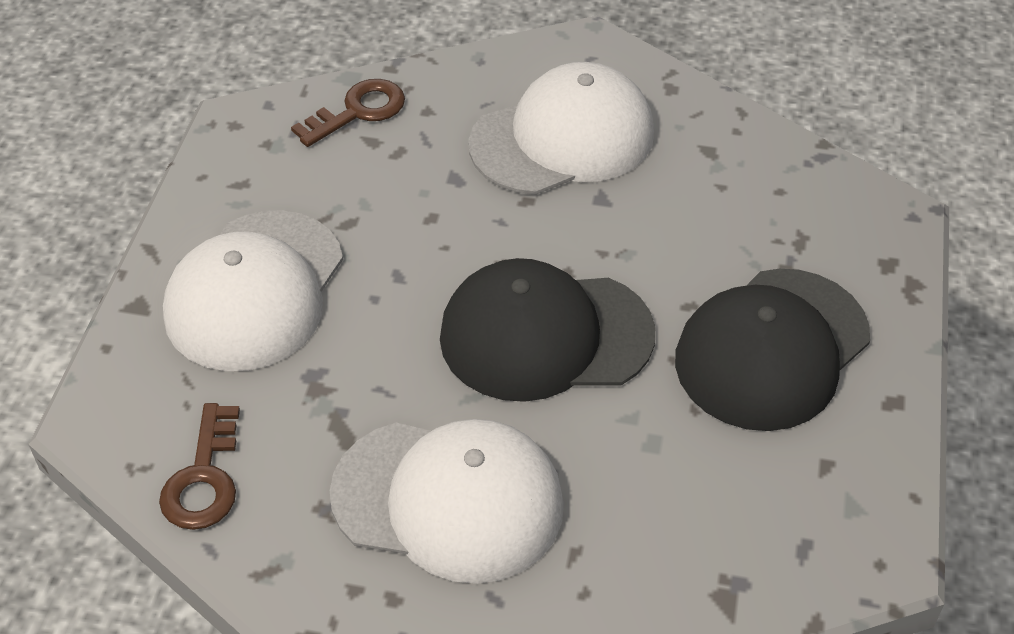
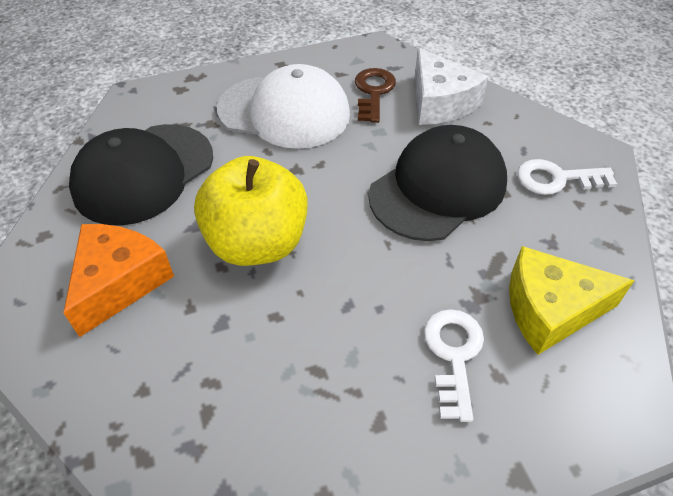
brown key: 2 -> 1
orange cheese: 0 -> 1
white cap: 3 -> 1
white cheese: 0 -> 1
white key: 0 -> 2
yellow apple: 0 -> 1
yellow cheese: 0 -> 1

